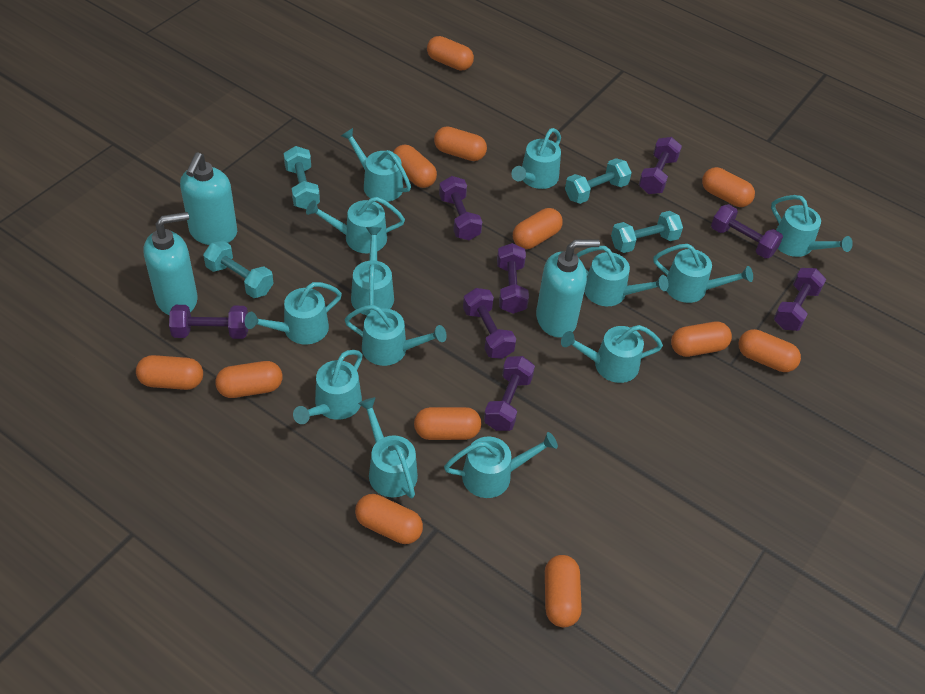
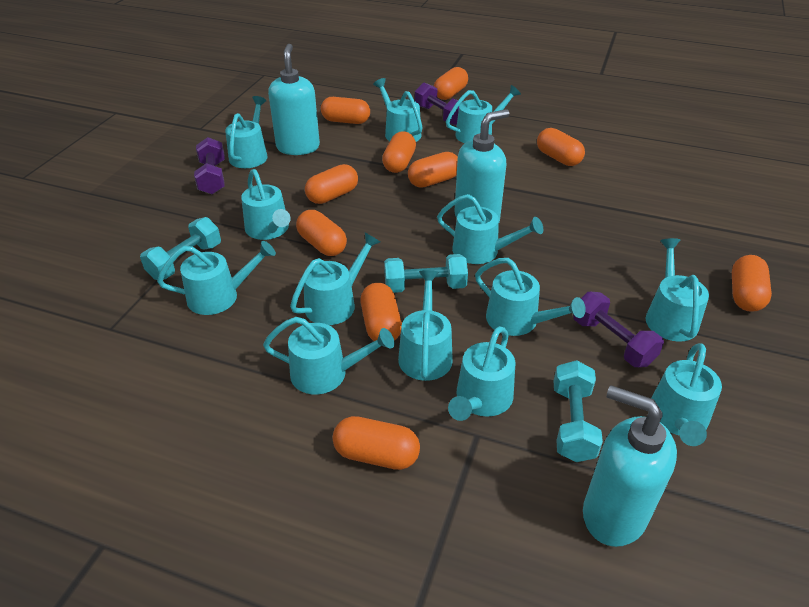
orange capsule: 12 -> 10
purple dumbbell: 8 -> 3
turquoise dumbbell: 4 -> 3

